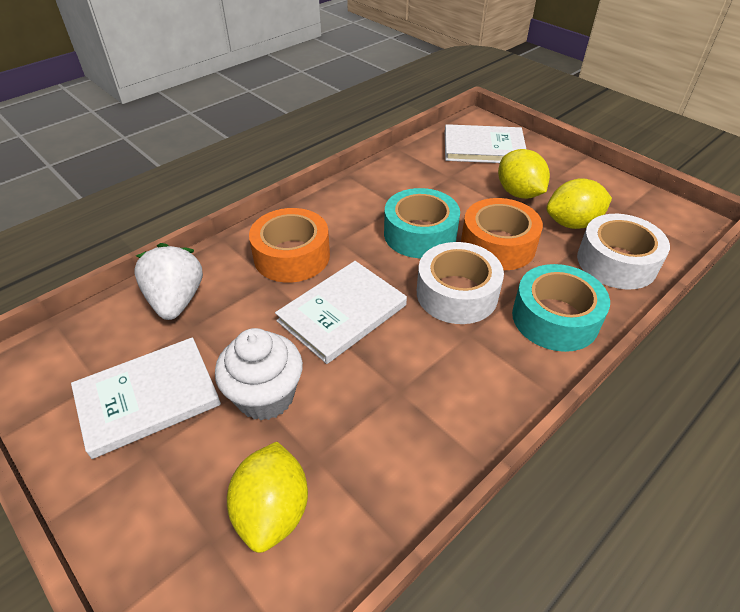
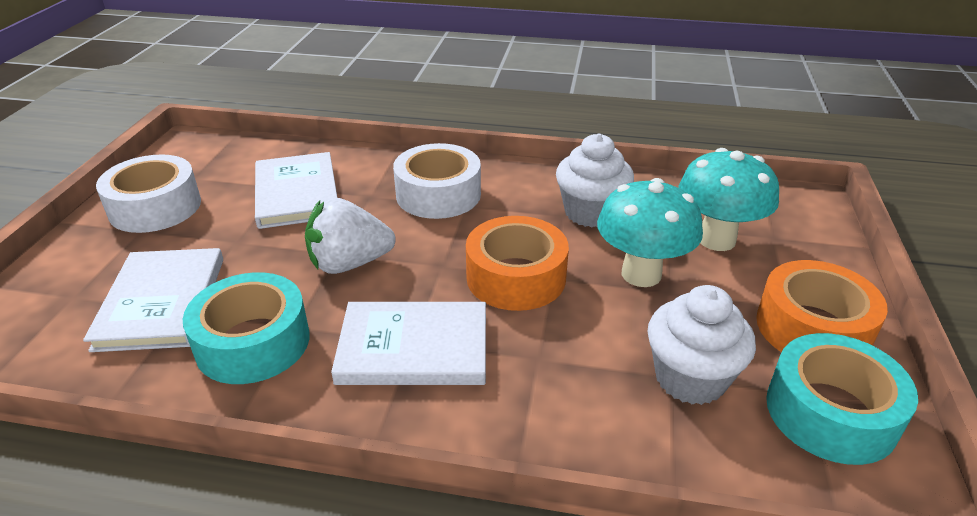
turquoise mushroom: 0 -> 2
white cupcake: 1 -> 2
yellow lemon: 3 -> 0

